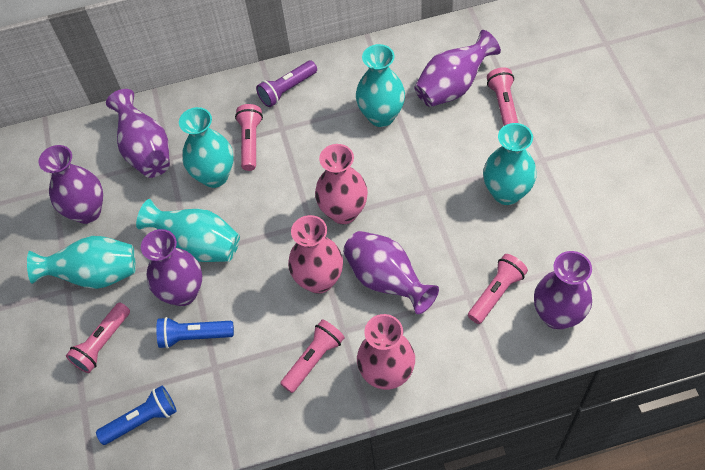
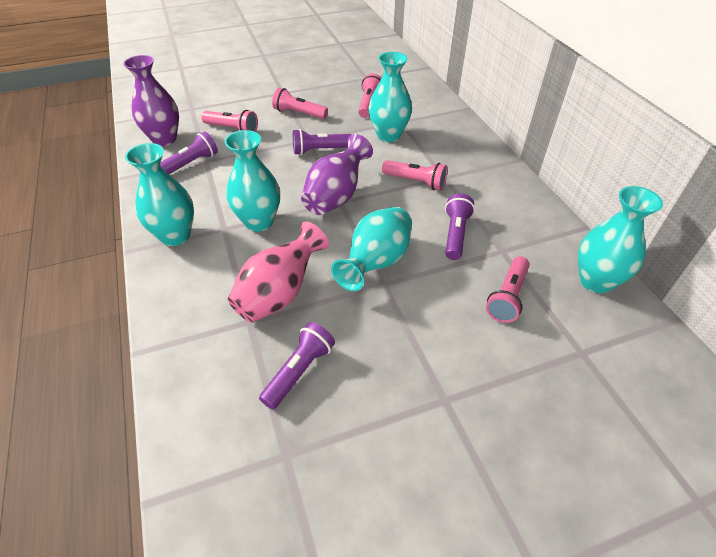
blue flashlight: 2 -> 0
pink vase: 3 -> 1
purple flashlight: 1 -> 4
purple vase: 6 -> 2

